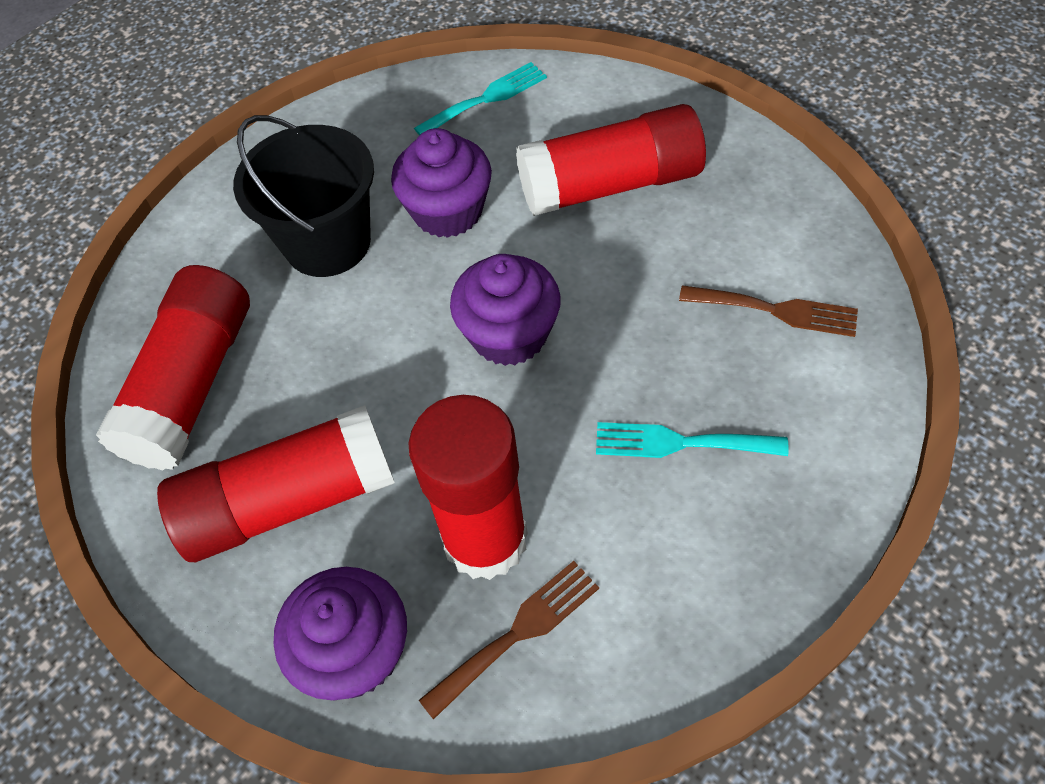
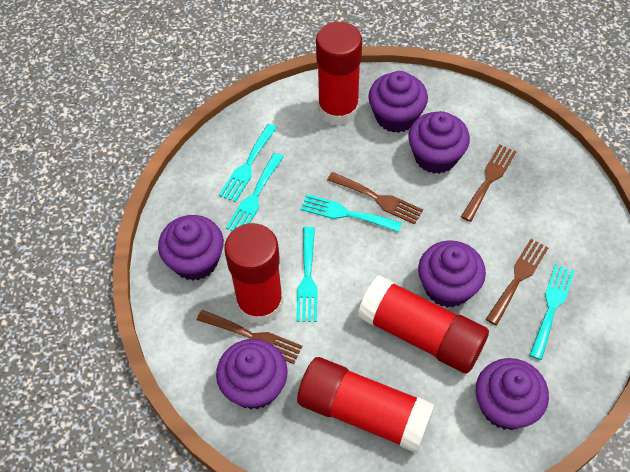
black bucket: 1 -> 0
brown fork: 2 -> 4
purple cupcake: 3 -> 6
turquoise fork: 2 -> 5

